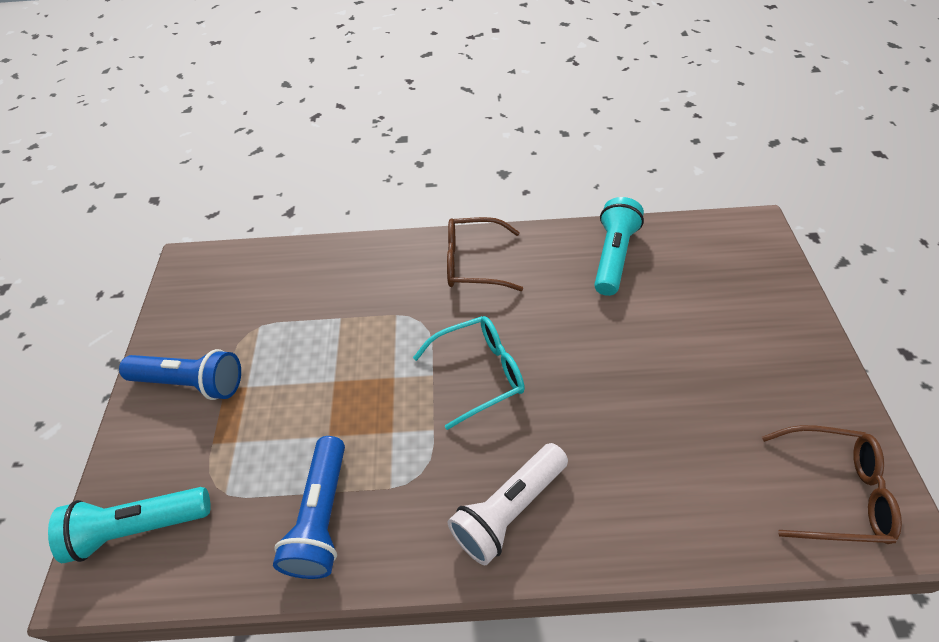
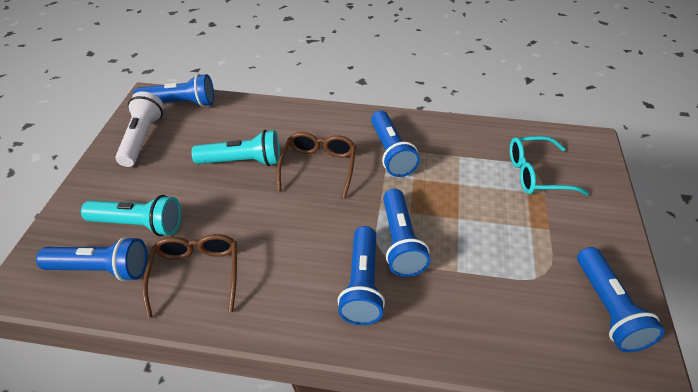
blue flashlight: 2 -> 6

